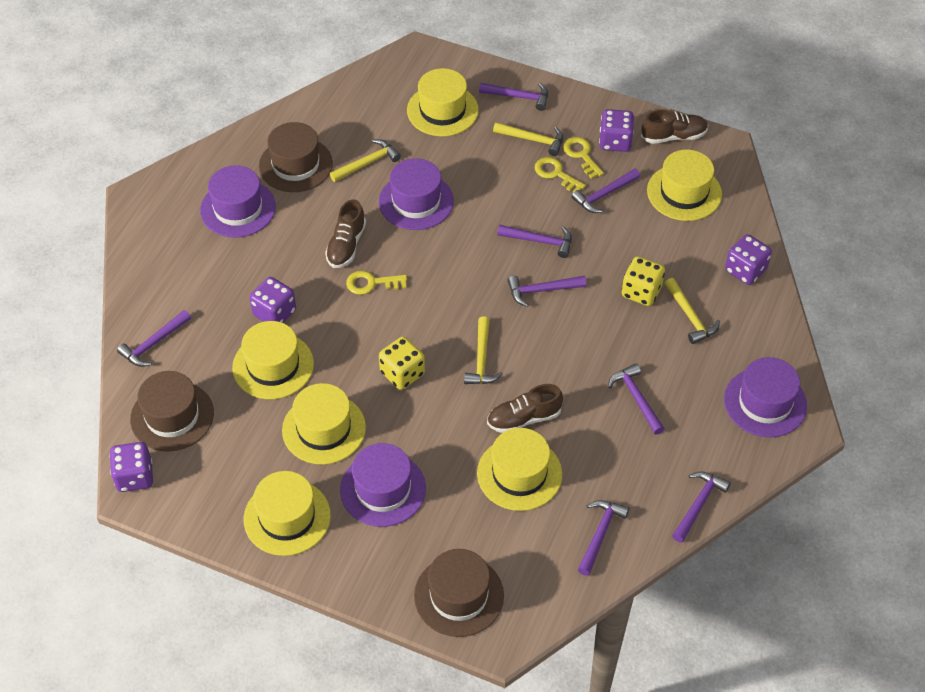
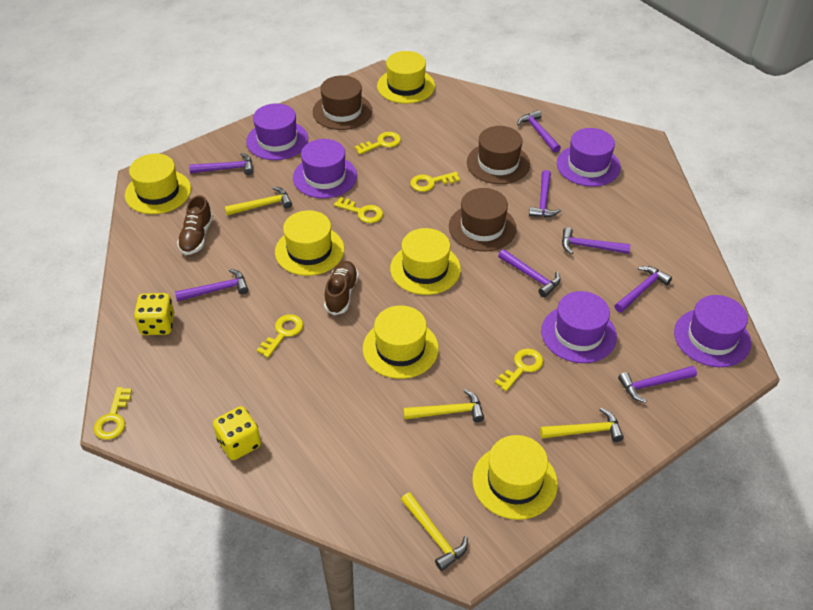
brown shoe: 3 -> 2
purple dice: 4 -> 0
purple hat: 4 -> 5
yellow key: 3 -> 6

